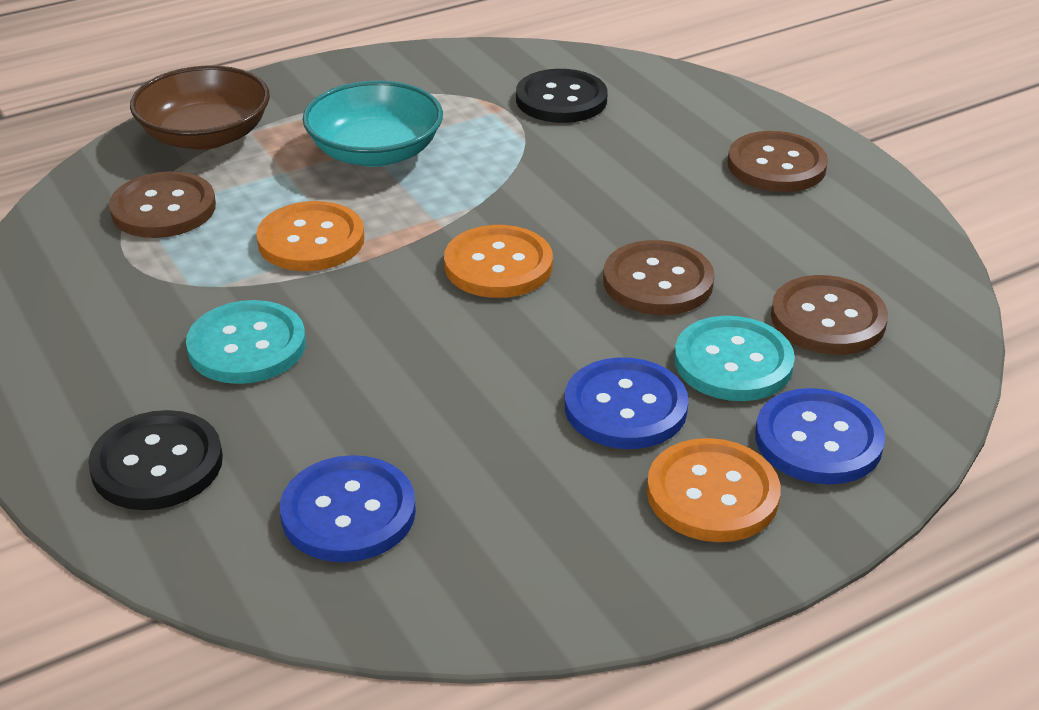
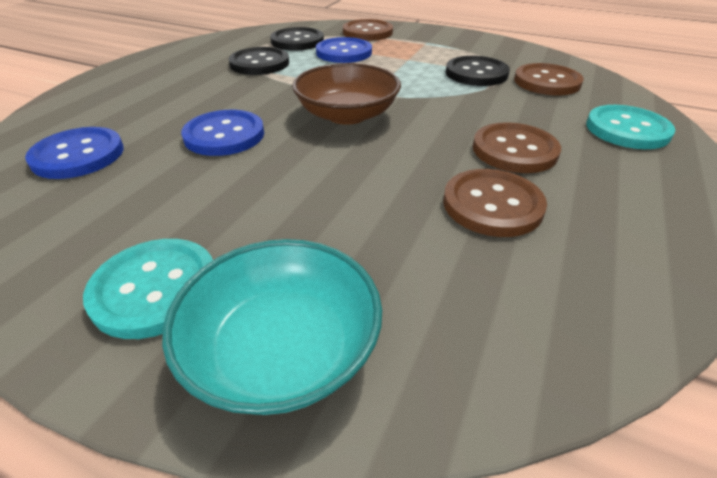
black button: 2 -> 3
orange button: 3 -> 0

